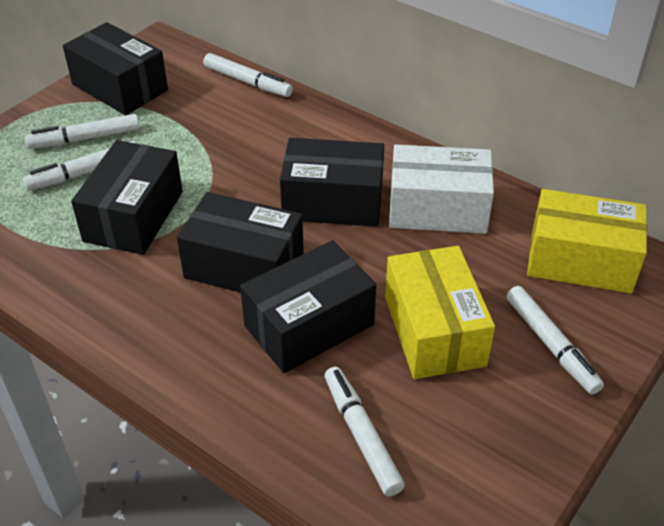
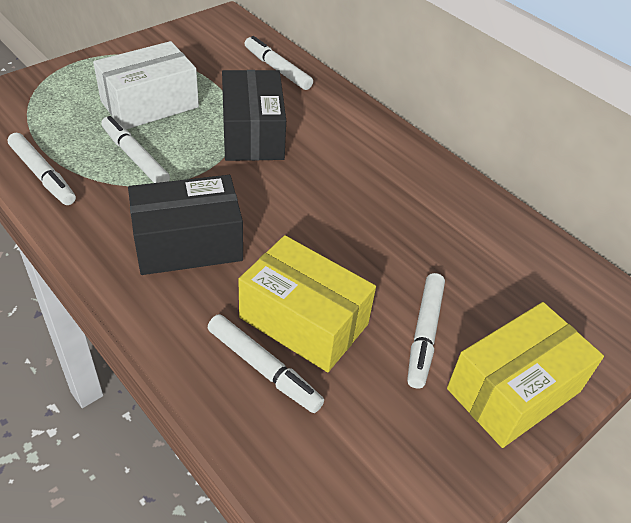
black box: 5 -> 2

